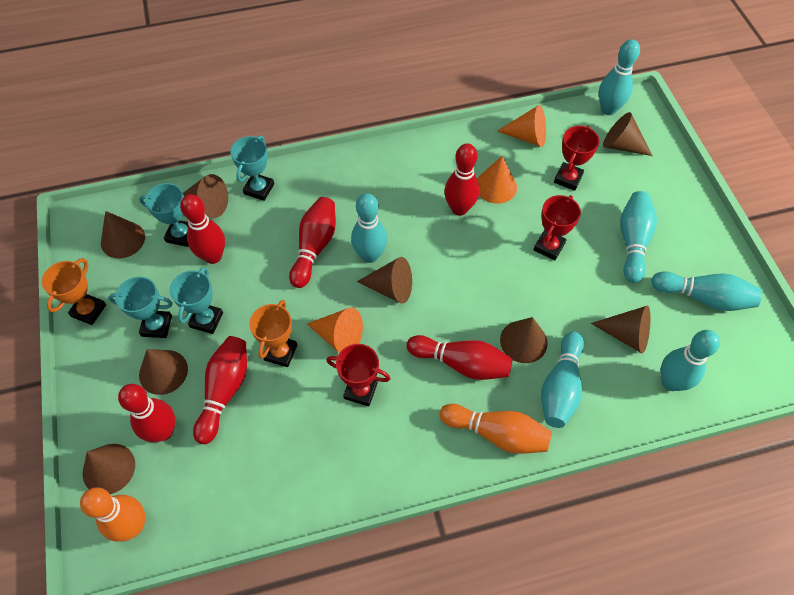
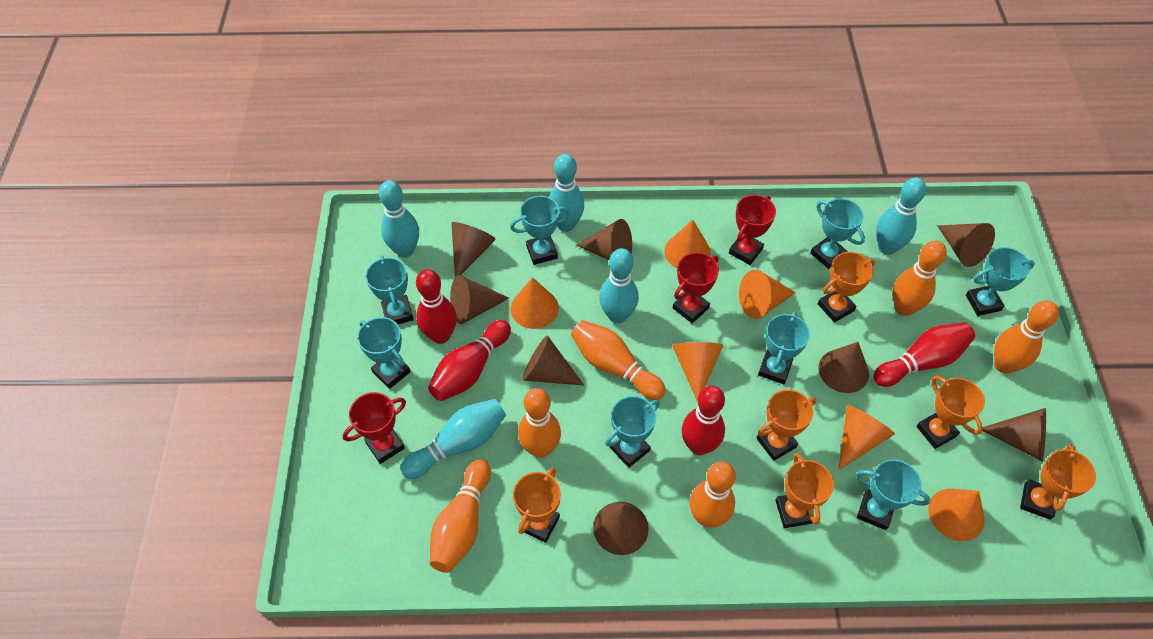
orange bowling pin: 2 -> 6
orange cone: 3 -> 6
orange trophy: 2 -> 6
red bowling pin: 6 -> 4
turquoise bowling pin: 6 -> 5
turquoise trophy: 4 -> 8

